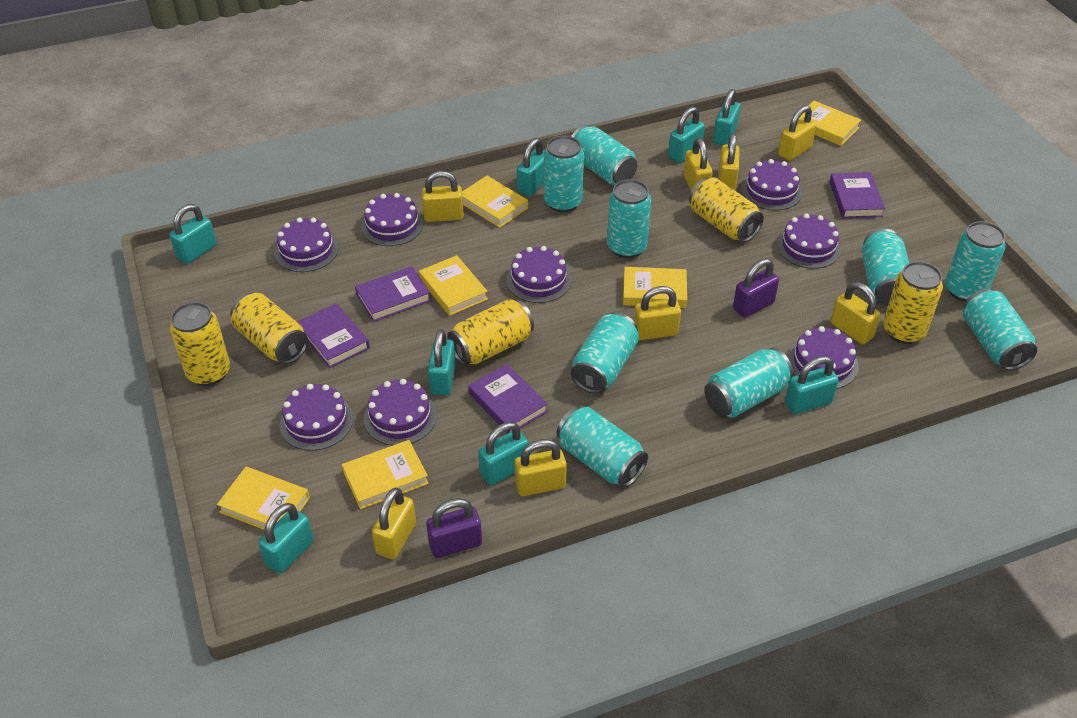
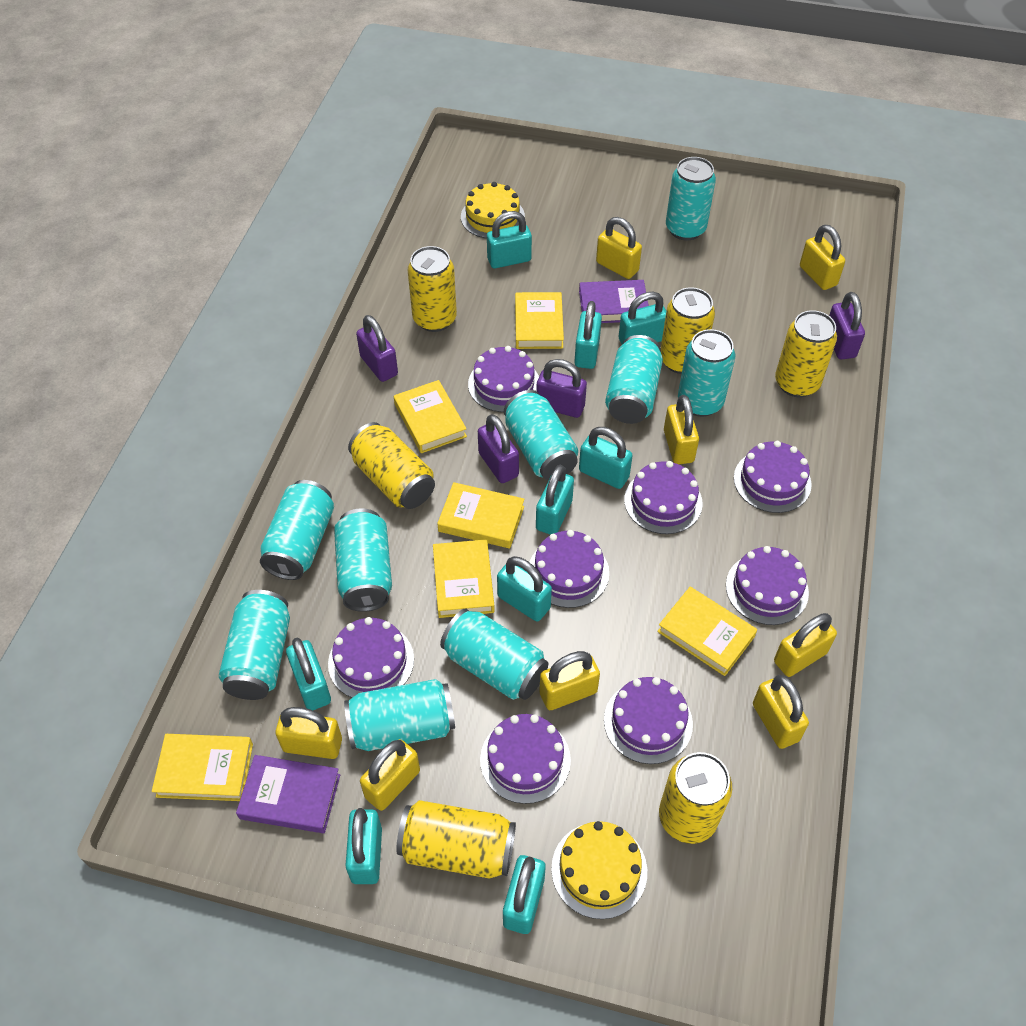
purple book: 4 -> 2
purple padlock: 2 -> 4
turquoise padlock: 8 -> 9
yellow cake: 0 -> 2
yellow can: 5 -> 6

